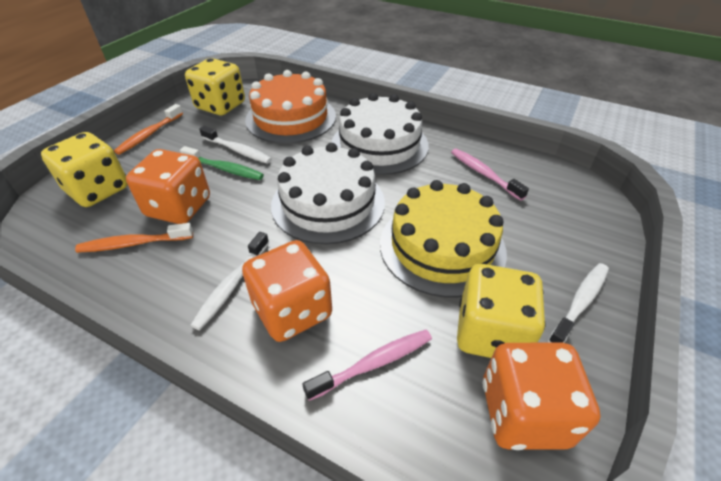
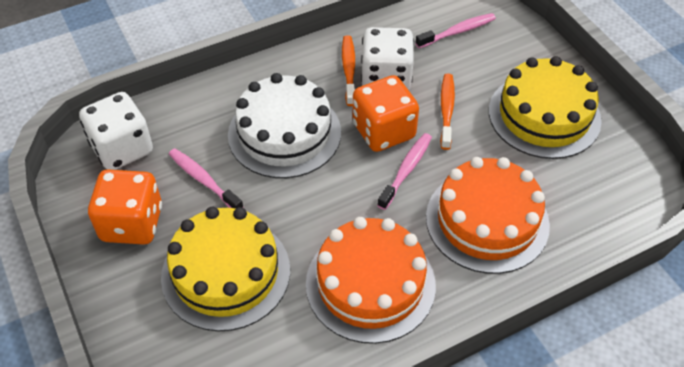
green toothbrush: 1 -> 0
orange cake: 1 -> 2
orange dice: 3 -> 2
pink toothbrush: 2 -> 3
white cake: 2 -> 1
white dice: 0 -> 2
white toothbrush: 3 -> 0
yellow cake: 1 -> 2
yellow dice: 3 -> 0

